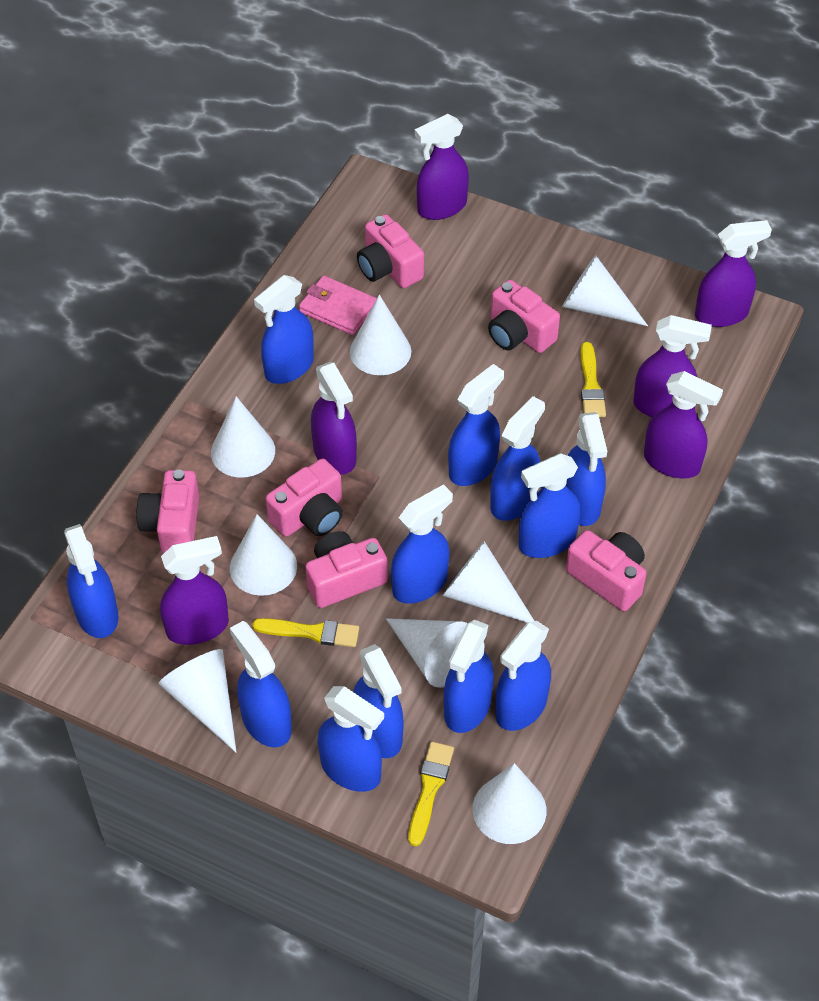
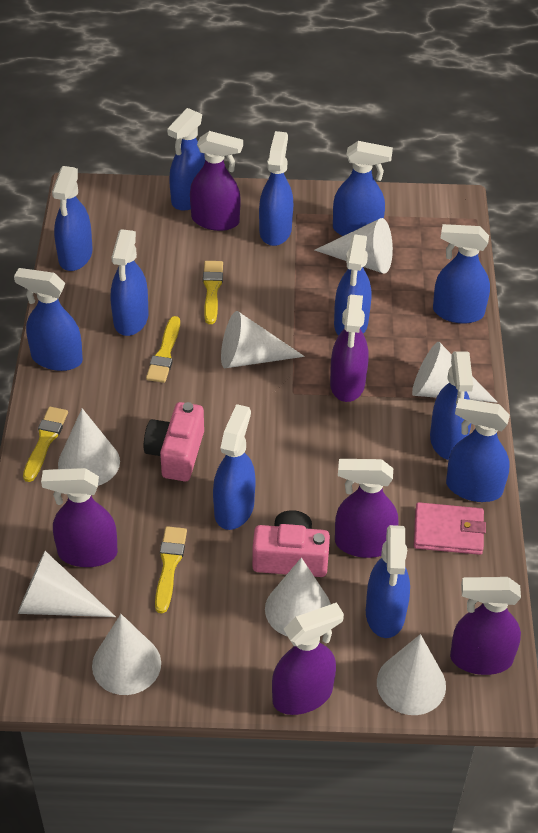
pink camera: 6 -> 2
yellow brush: 3 -> 4

